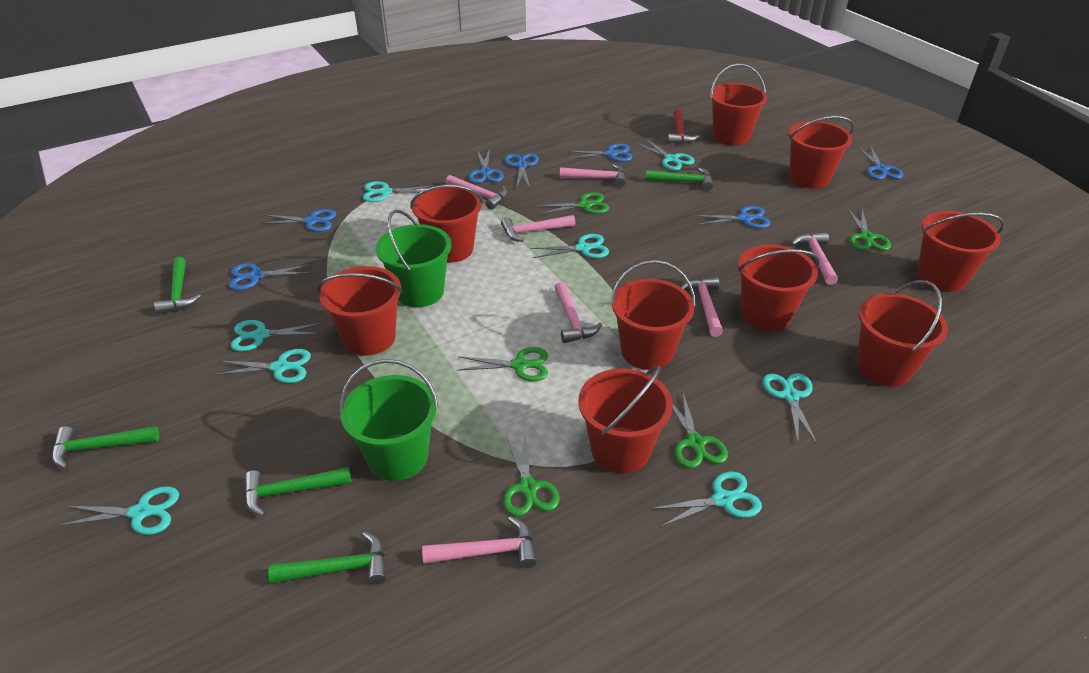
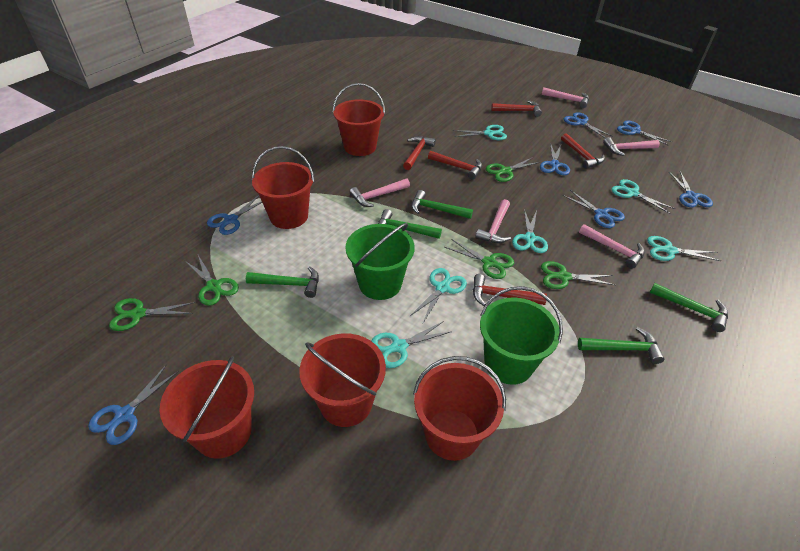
pink hammer: 7 -> 5
red bucket: 9 -> 5
red hammer: 1 -> 5
turquoise scissors: 8 -> 6

